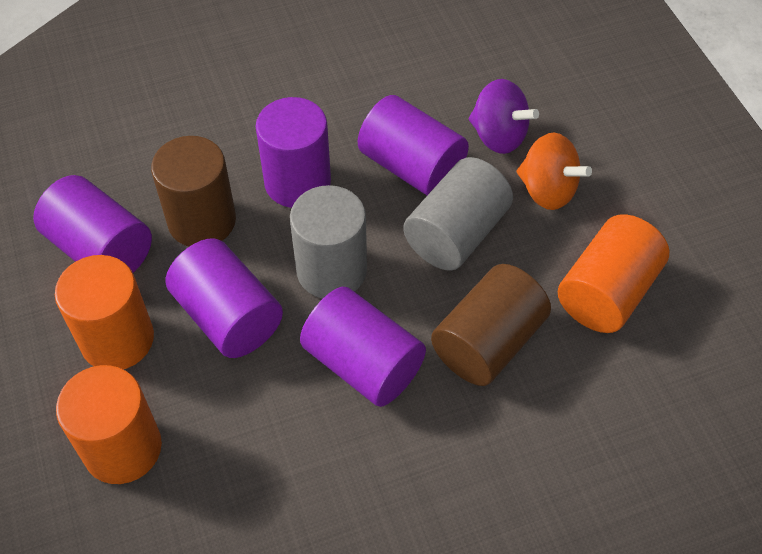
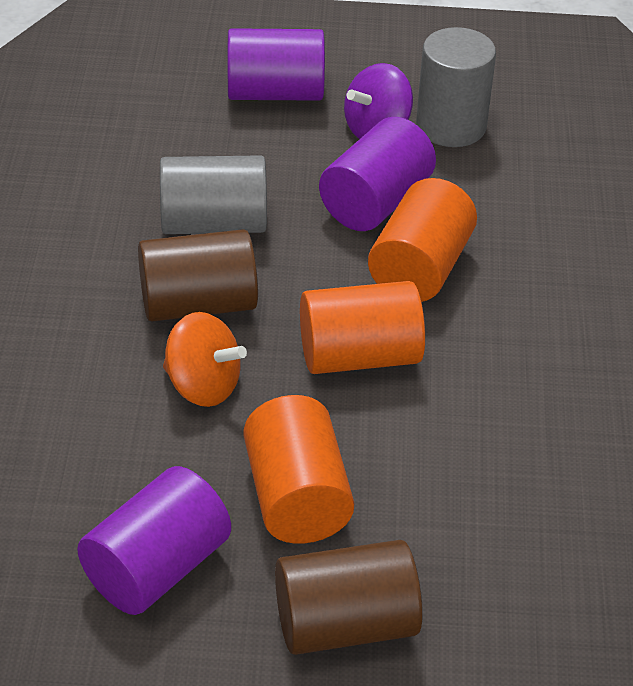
purple cylinder: 5 -> 3

